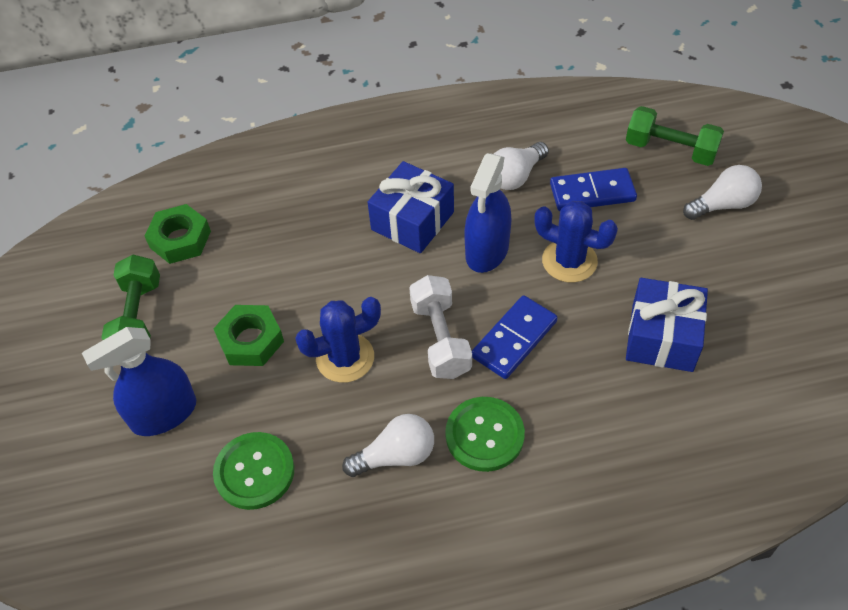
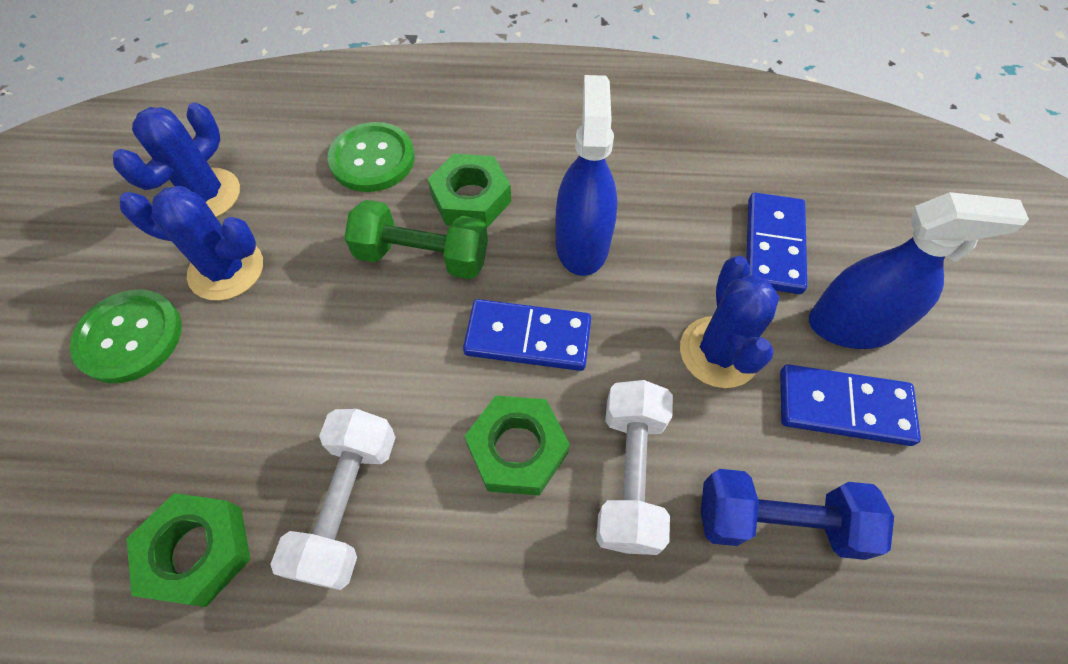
blue cactus: 2 -> 3
blue domino: 2 -> 3
blue dumbbell: 0 -> 1
blue gift: 2 -> 0
green dumbbell: 2 -> 1
green nut: 2 -> 3
white dumbbell: 1 -> 2
white light bulb: 3 -> 0

